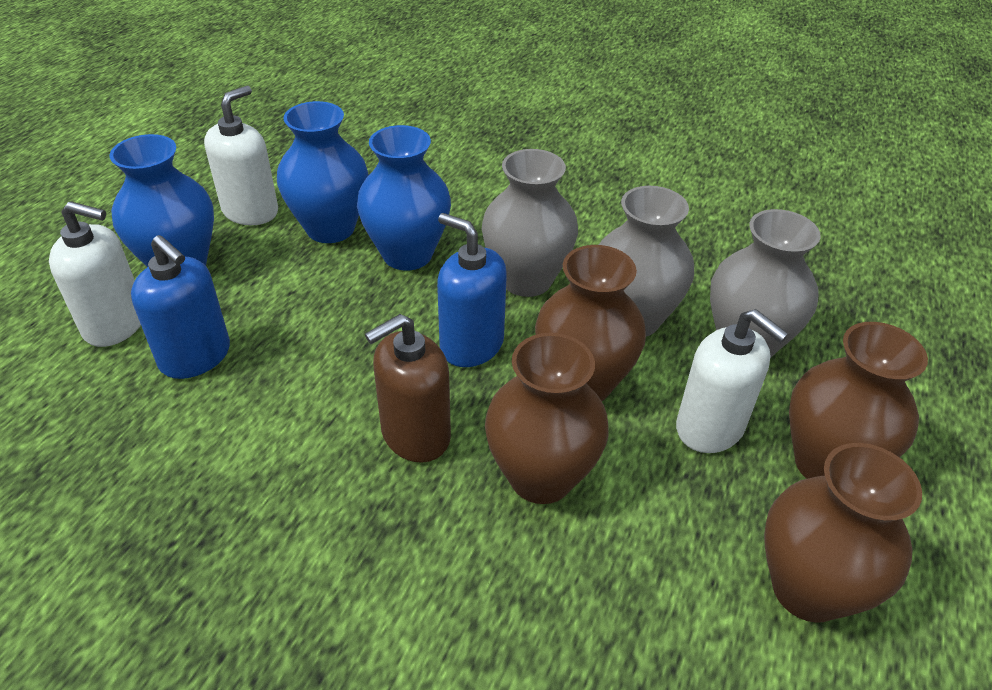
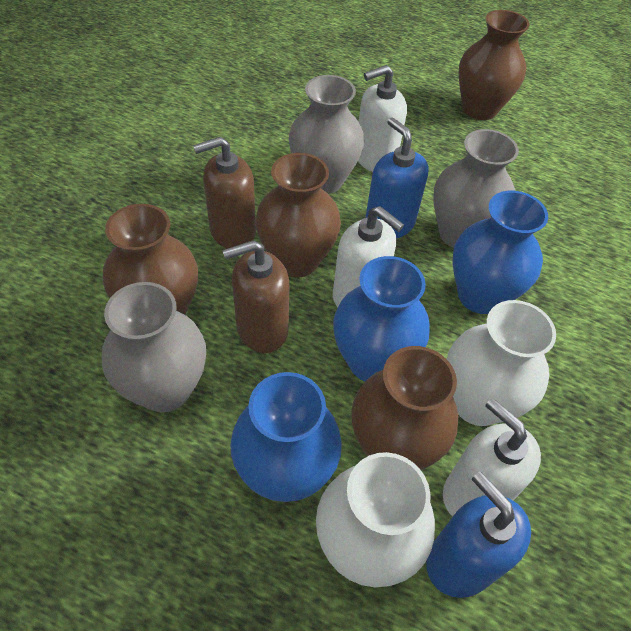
brown soap dispenser: 1 -> 2
white vase: 0 -> 2

